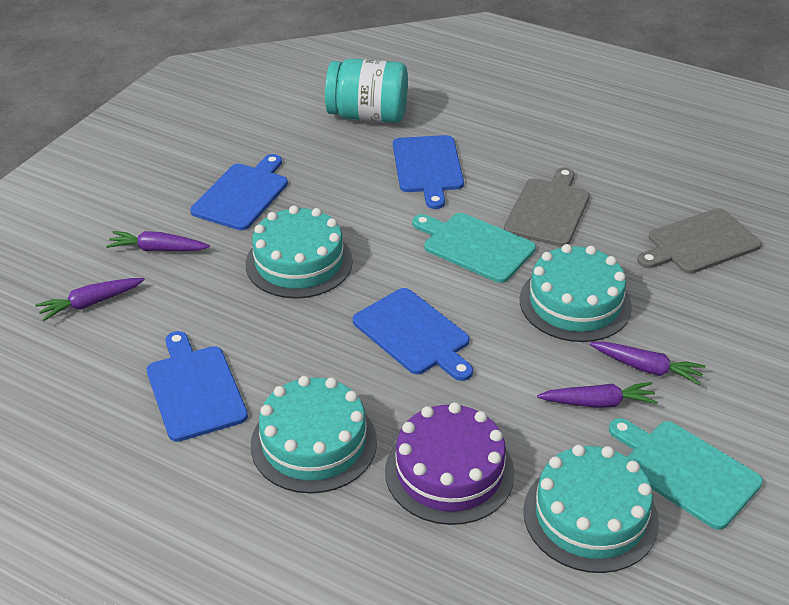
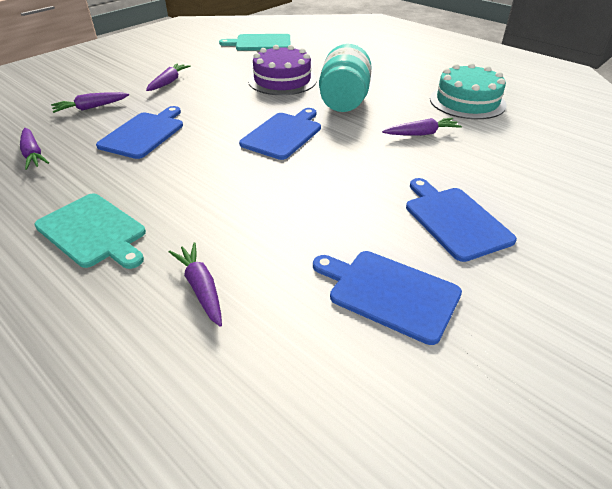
grey cutting board: 2 -> 0
purple carrot: 4 -> 5
turquoise cake: 4 -> 1

